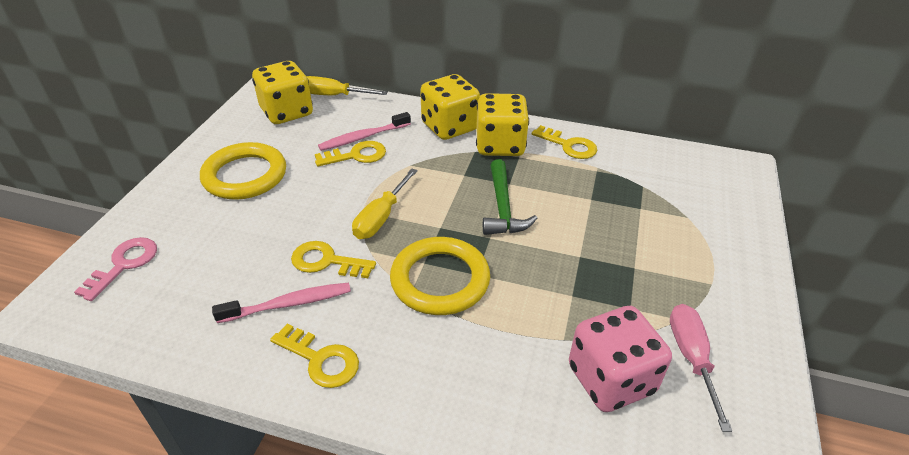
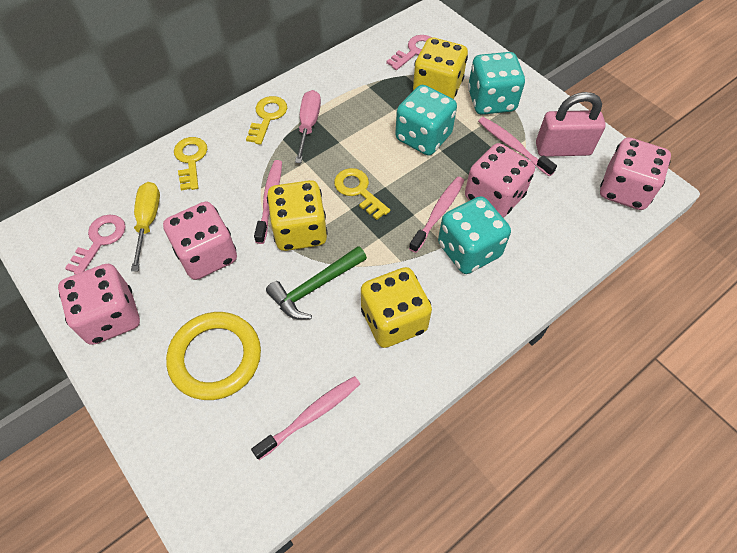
pink dice: 1 -> 4
pink key: 1 -> 2
pink padlock: 0 -> 1
pink toothbrush: 2 -> 4
turquoise dice: 0 -> 3
yellow key: 4 -> 3
yellow ring: 2 -> 1
yellow screwdriver: 2 -> 1

